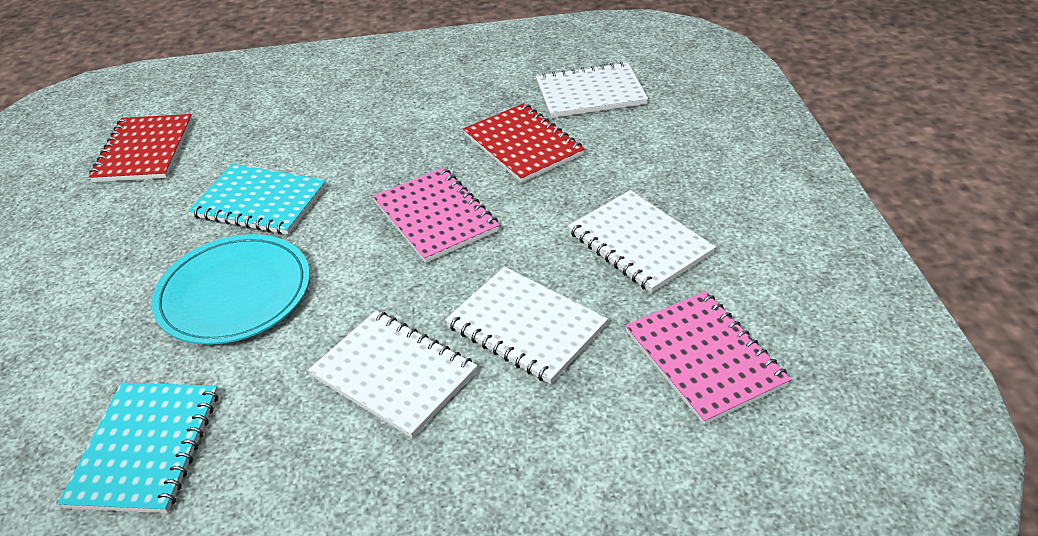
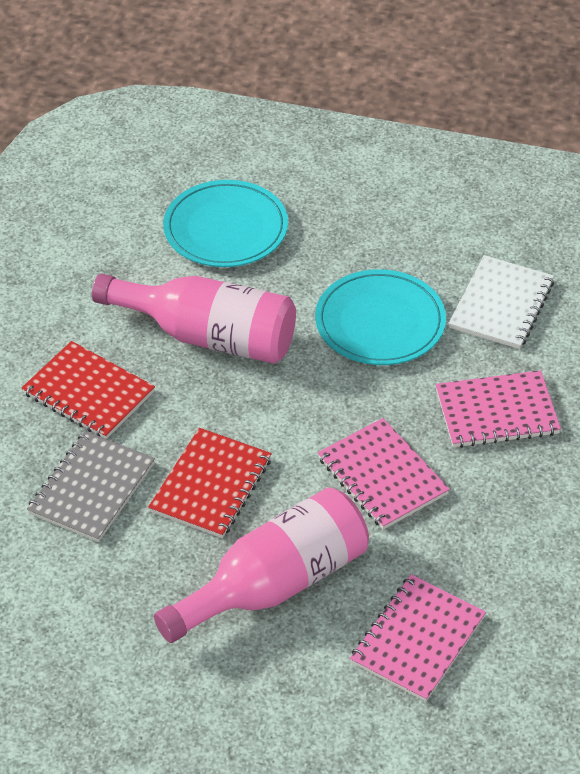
grey notebook: 0 -> 1
pink bottle: 0 -> 2
pink notebook: 2 -> 3
turquoise notebook: 2 -> 0
turquoise plate: 1 -> 2
white notebook: 4 -> 1

